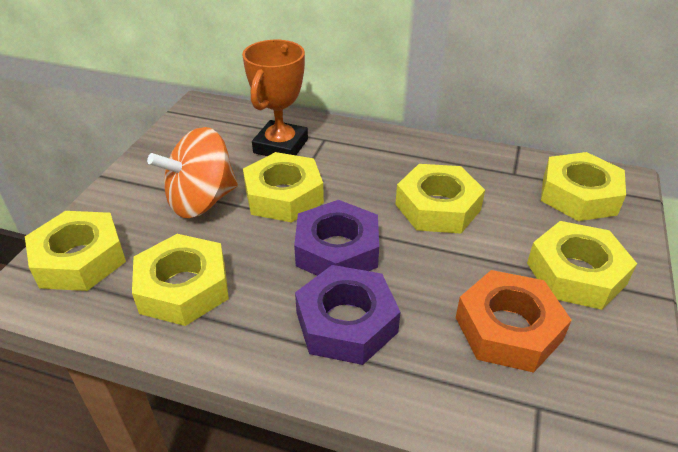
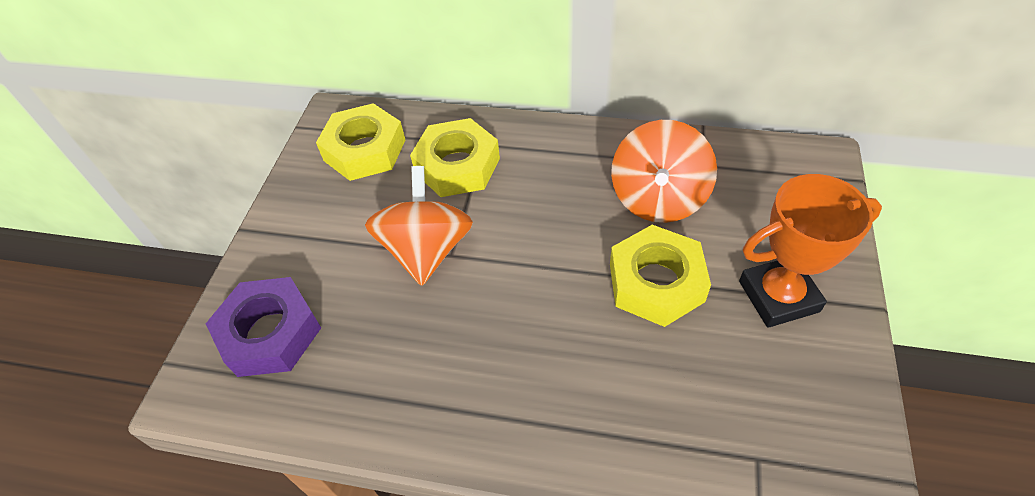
orange nut: 1 -> 0
orange spinning top: 1 -> 2
purple nut: 2 -> 1
yellow nut: 6 -> 3

